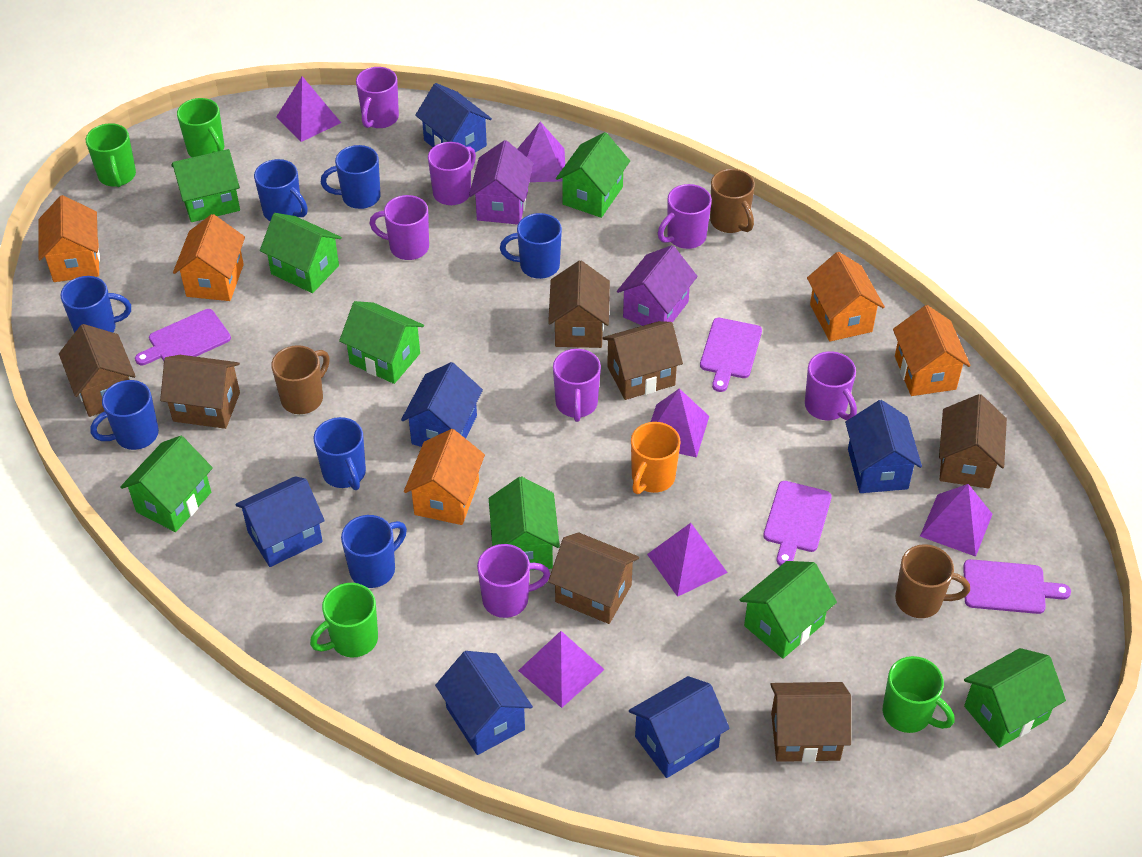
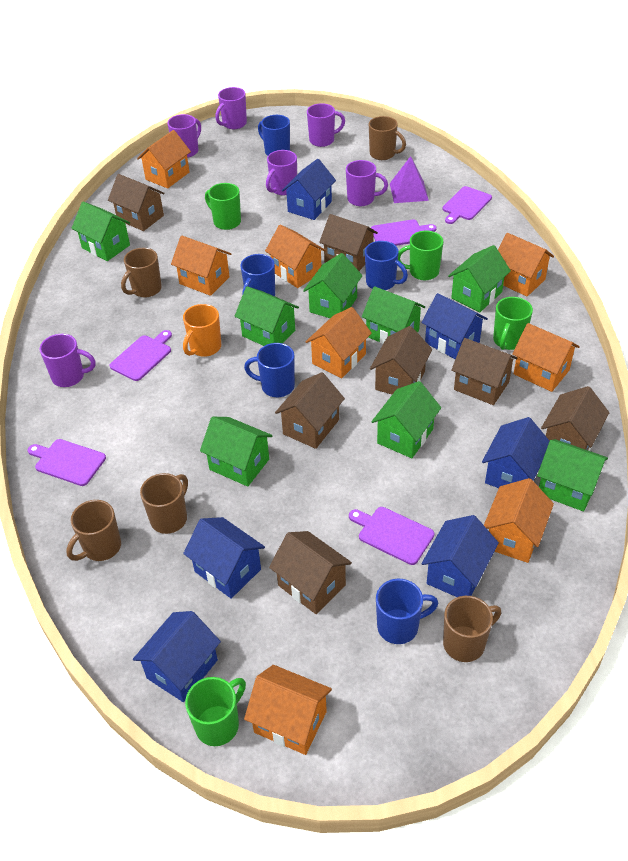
blue mug: 7 -> 5
brown mug: 3 -> 5
orange house: 5 -> 8
purple cutting board: 4 -> 5
purple house: 2 -> 0
purple mug: 7 -> 6
purple pyramid: 6 -> 1

